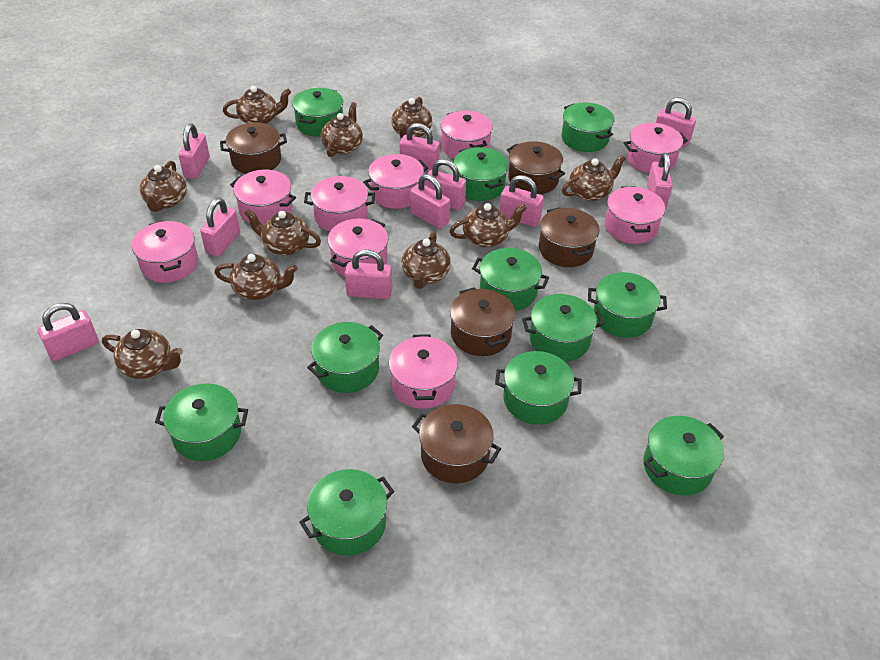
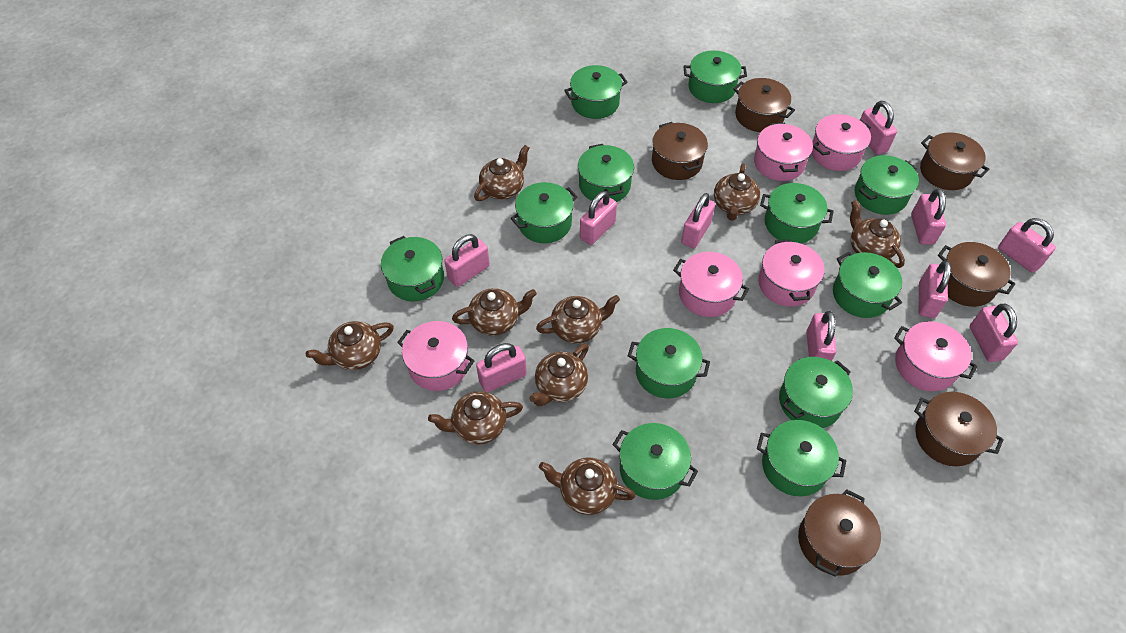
brown pot: 5 -> 6
brown teapot: 10 -> 9
green pot: 11 -> 12
pink pot: 9 -> 6

